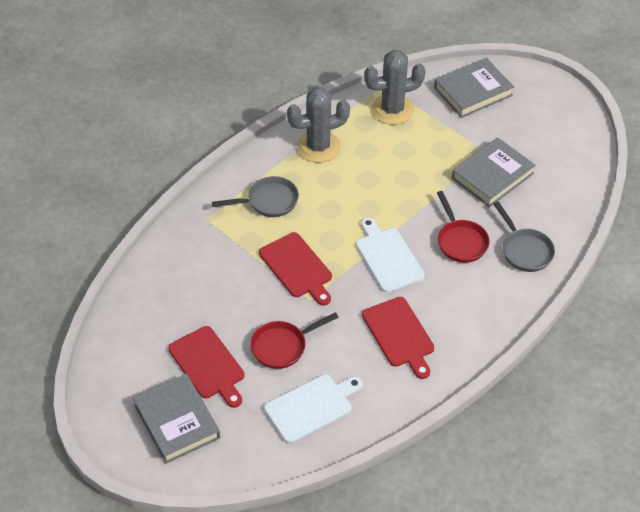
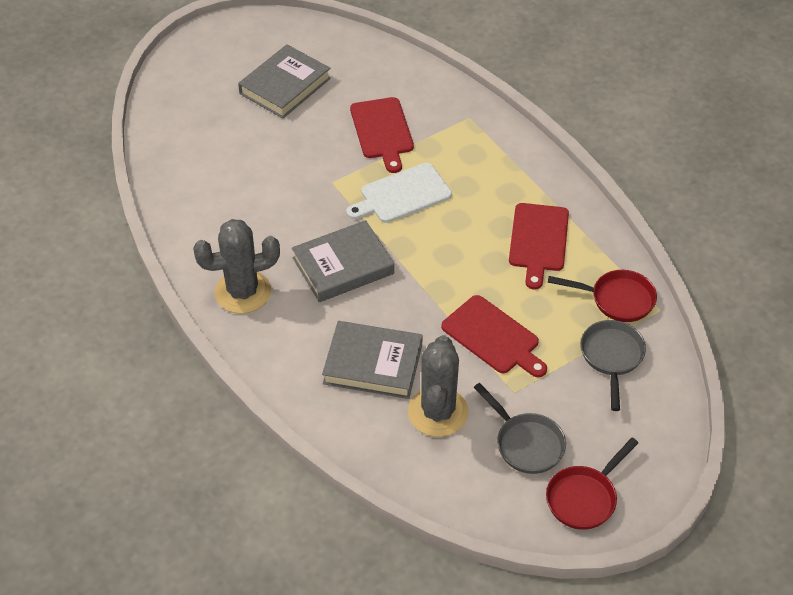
white cutting board: 2 -> 1

